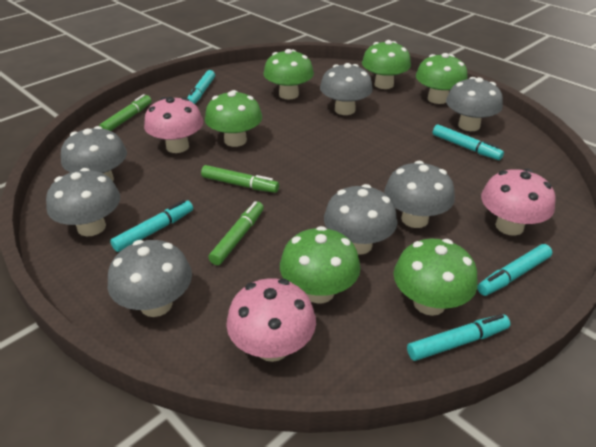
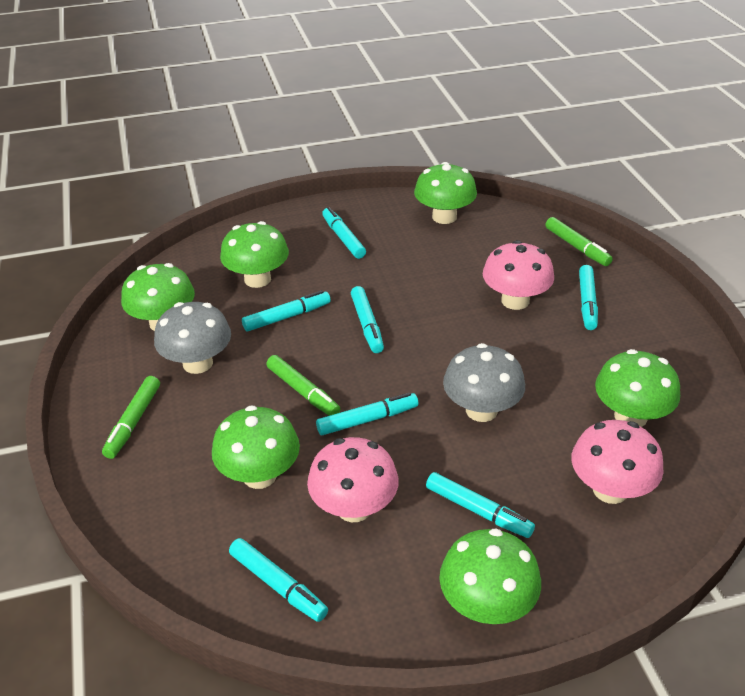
grey mushroom: 7 -> 2
turquoise marker: 5 -> 7

